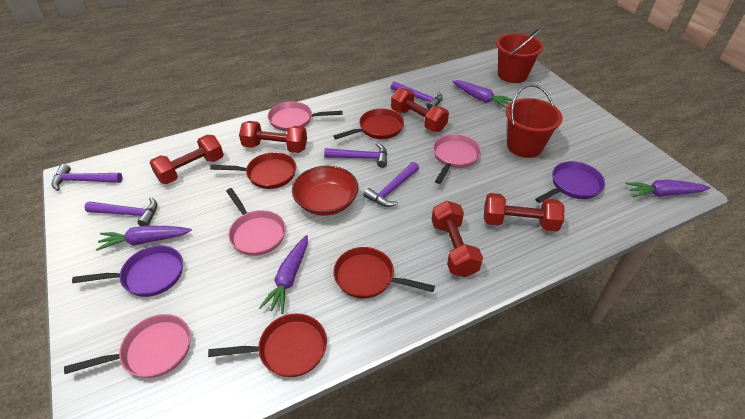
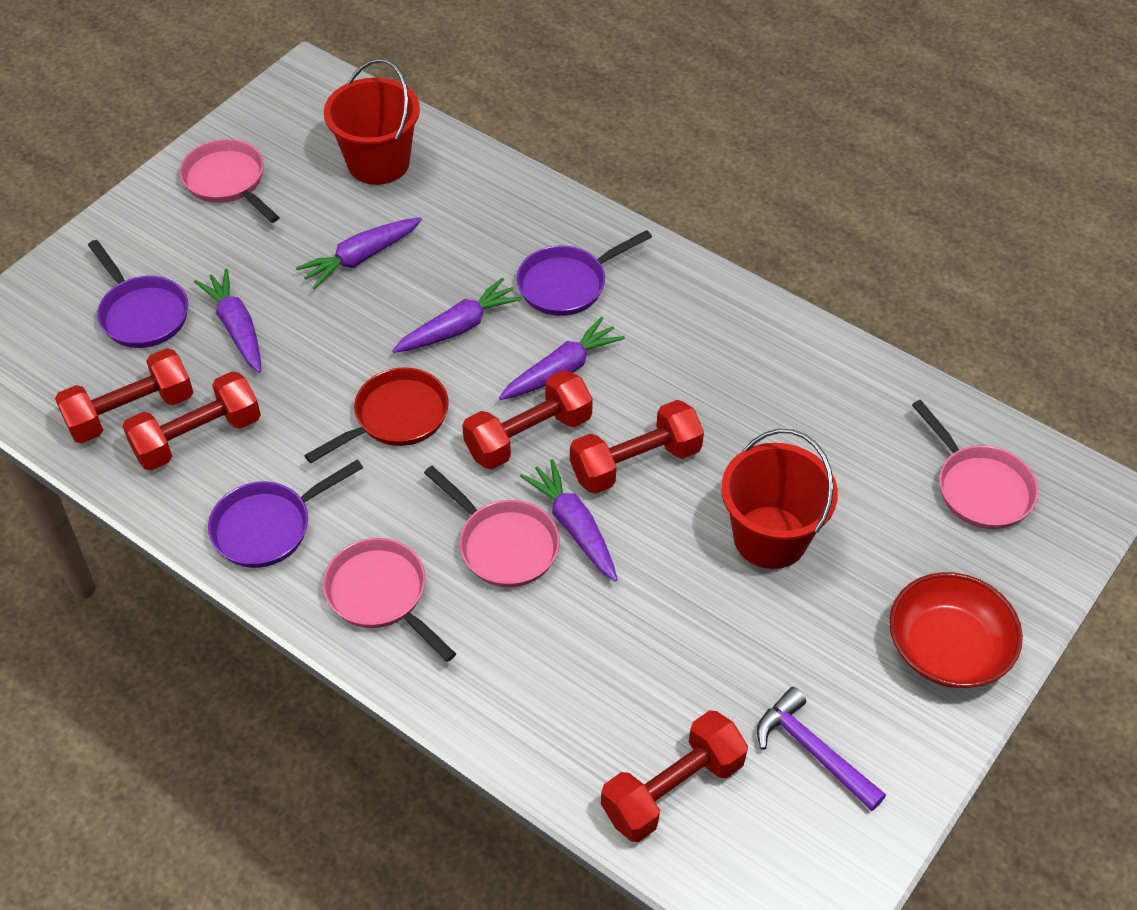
purple carrot: 4 -> 5
purple hammer: 5 -> 1
purple pan: 2 -> 3
red pan: 4 -> 1

